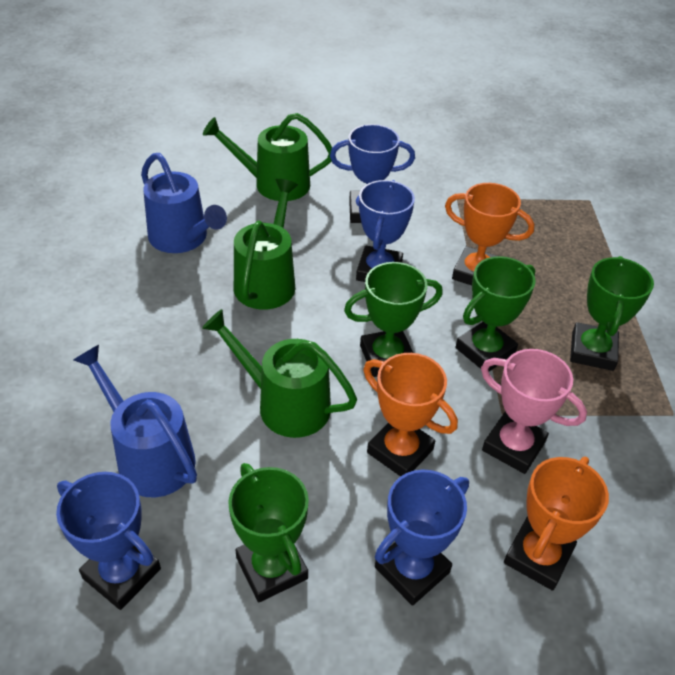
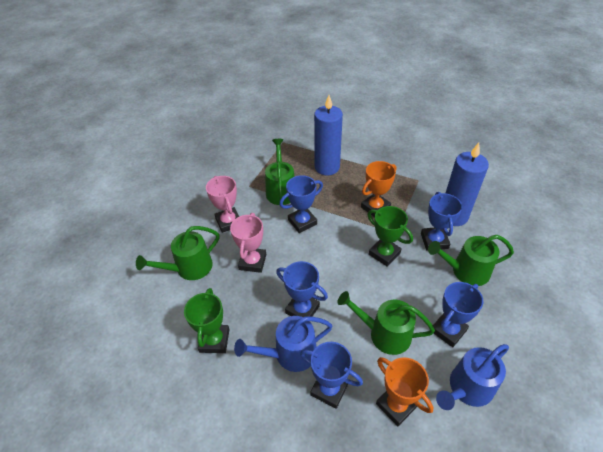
blue candle: 0 -> 2
blue trophy: 4 -> 5
green trophy: 4 -> 2
green watering can: 3 -> 4
orange trophy: 3 -> 2
pink trophy: 1 -> 2

